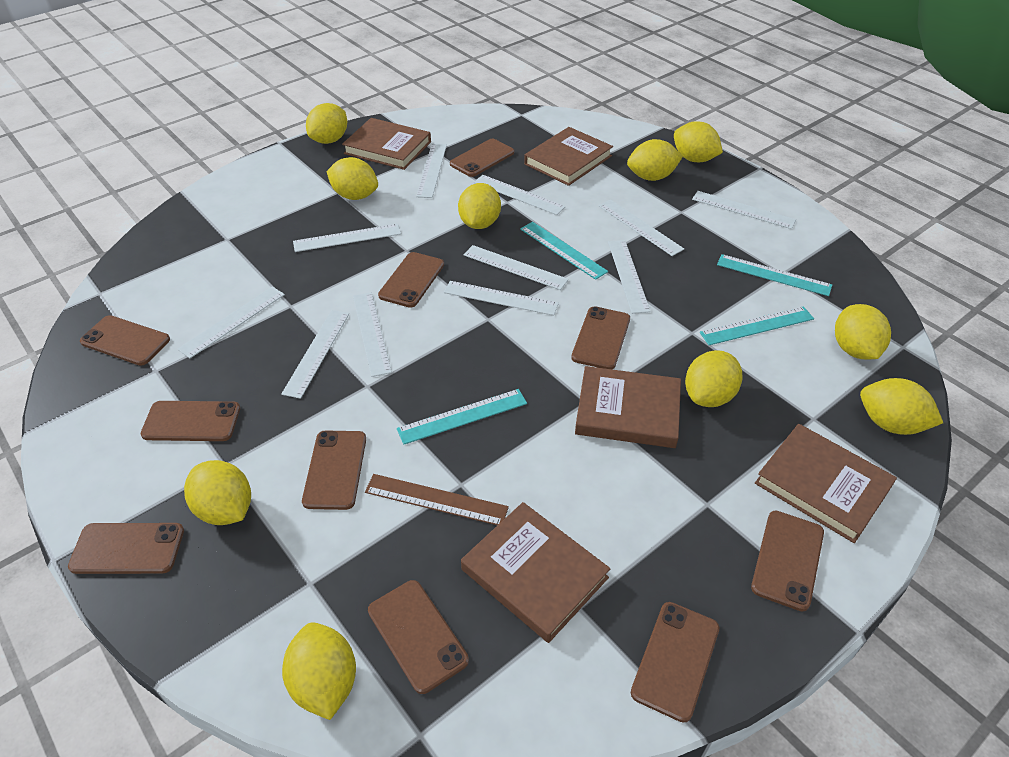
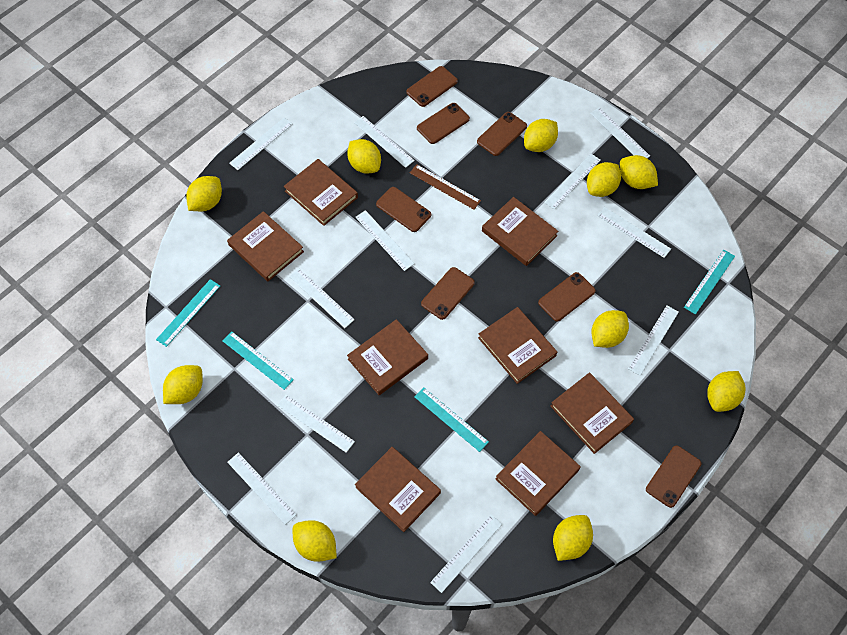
brown book: 5 -> 8
brown phone: 10 -> 7

